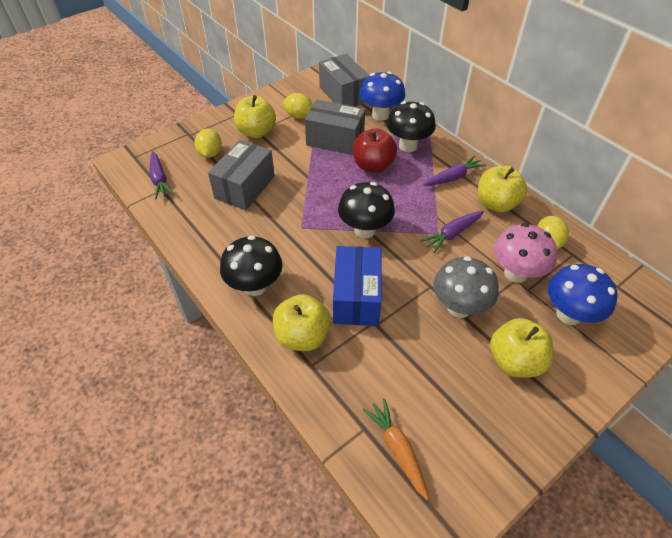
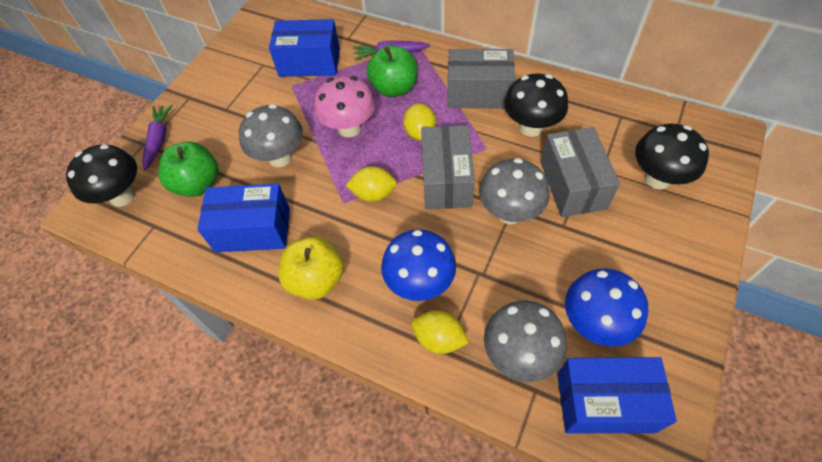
blue box: 1 -> 3
green apple: 0 -> 2
grey mushroom: 1 -> 3
orange carrot: 1 -> 0
purple carrot: 3 -> 2
red apple: 1 -> 0
yellow apple: 4 -> 1

